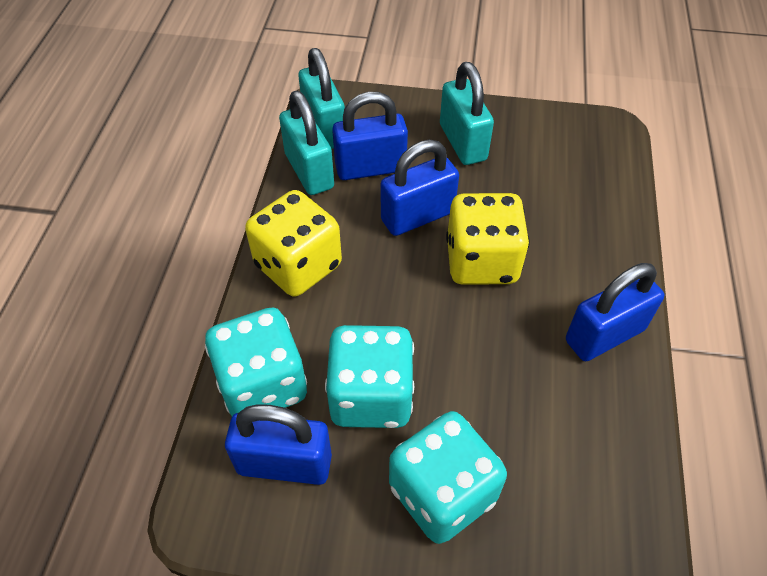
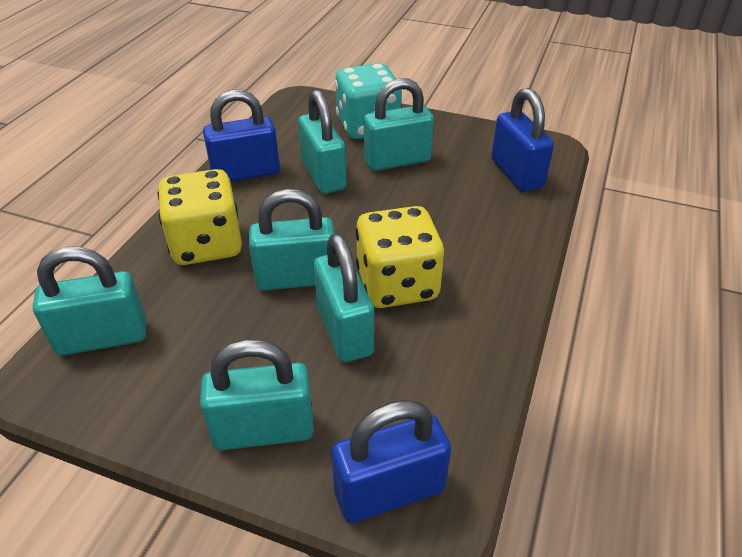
blue padlock: 4 -> 3
turquoise dice: 3 -> 1
turquoise padlock: 3 -> 6

